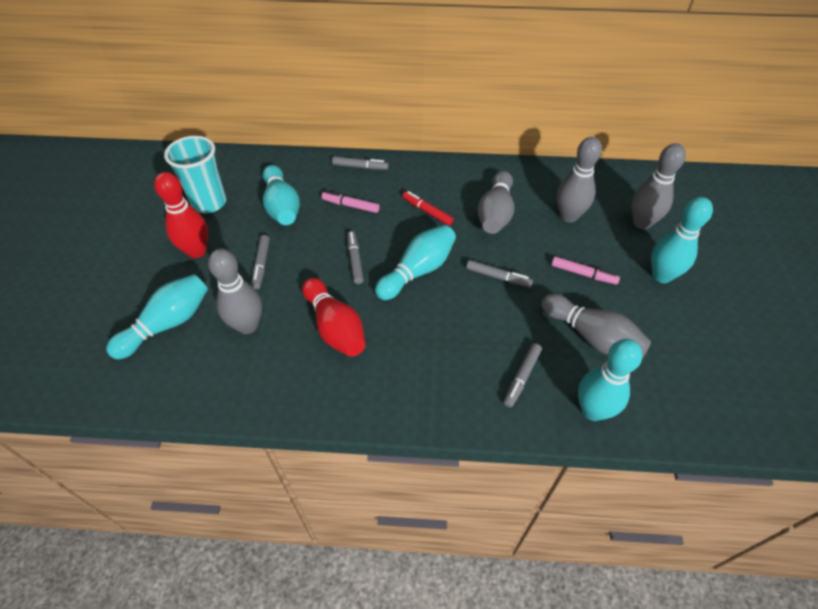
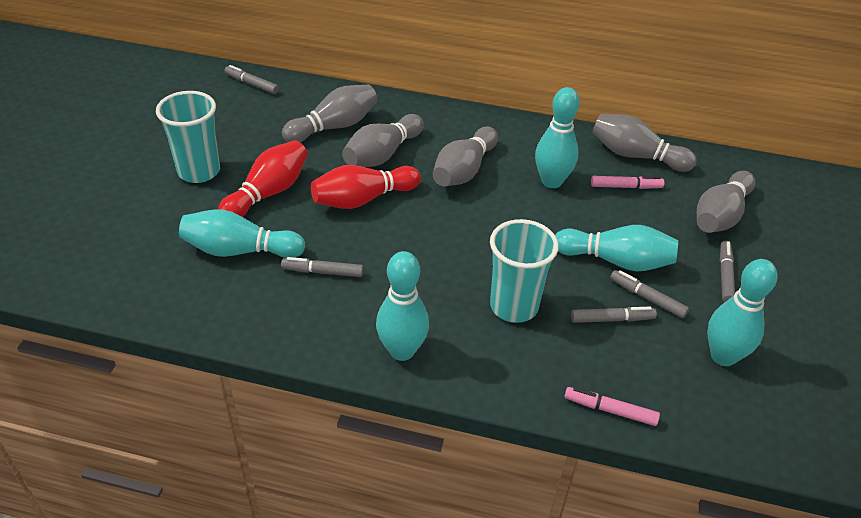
red marker: 1 -> 0
turquoise cup: 1 -> 2

